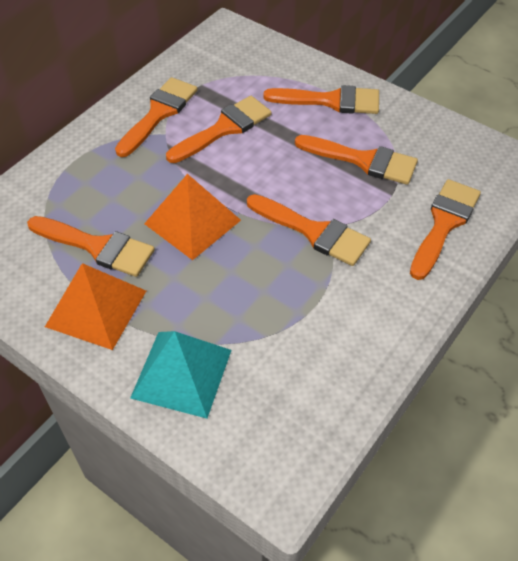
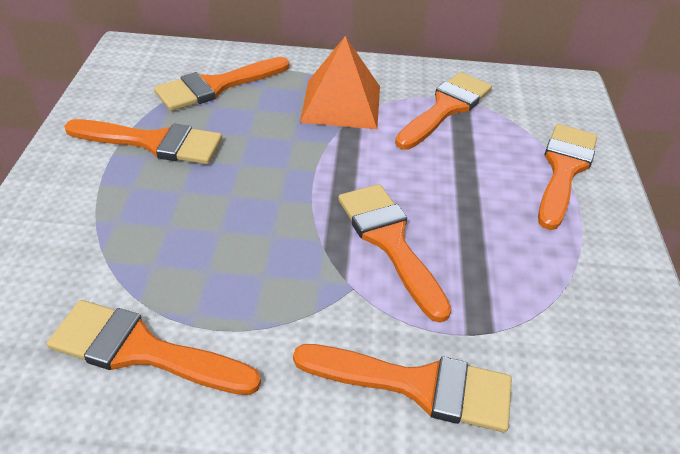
orange pyramid: 2 -> 1
turquoise pyramid: 1 -> 0

